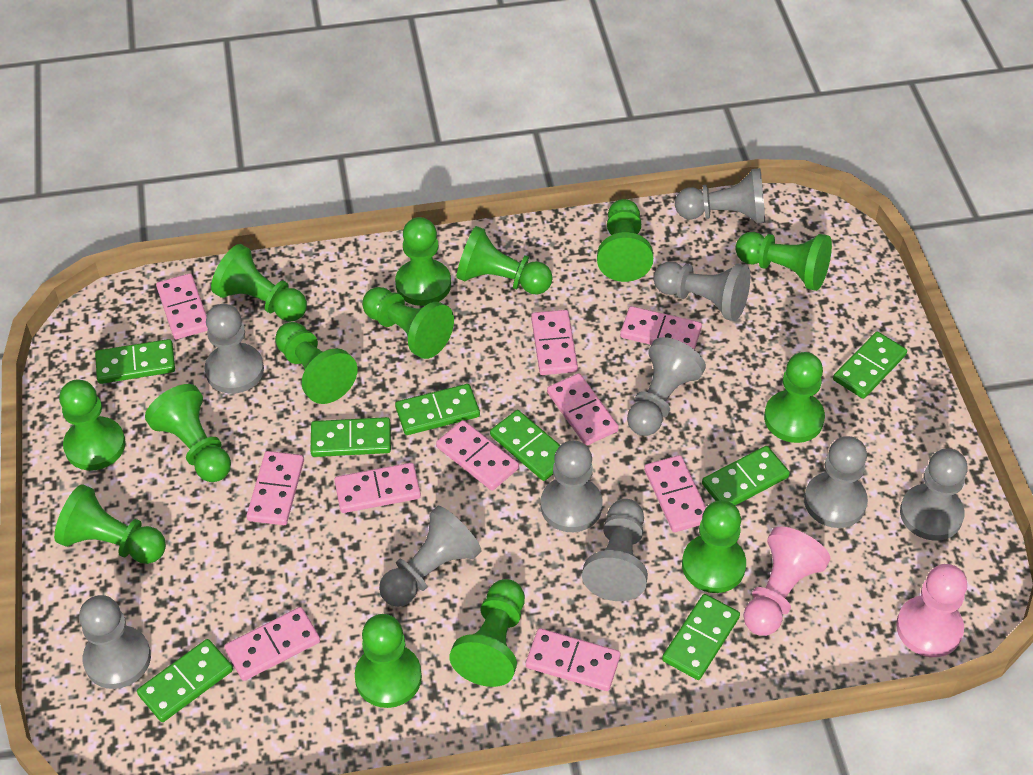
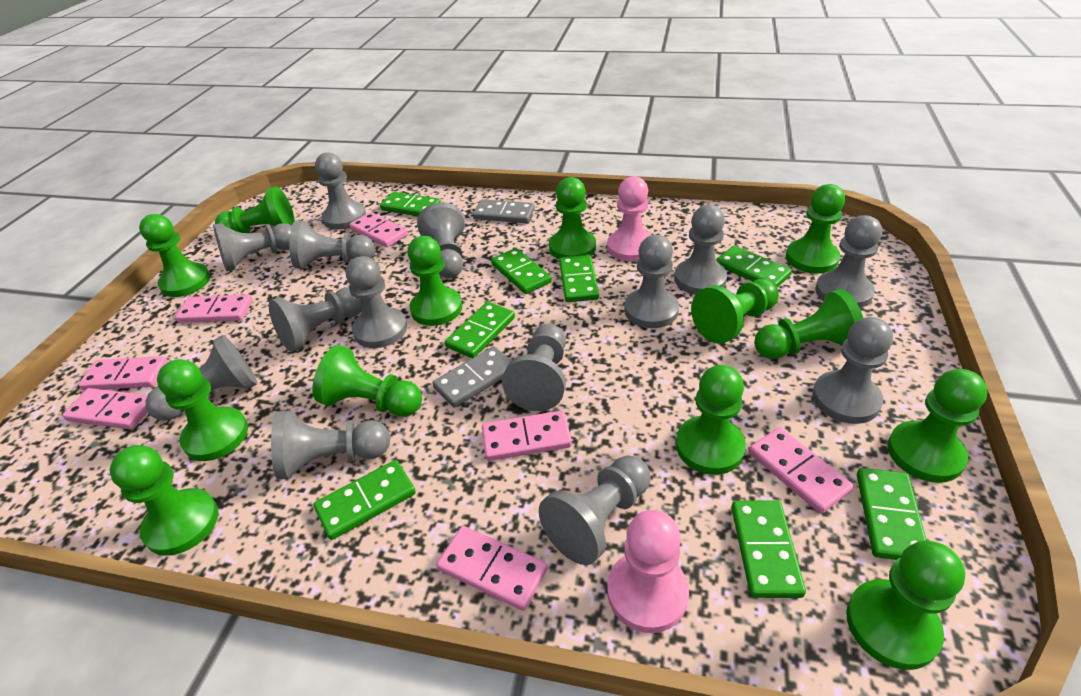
green pawn: 14 -> 13
grey domino: 0 -> 2
grey pawn: 10 -> 14
pink domino: 10 -> 7

